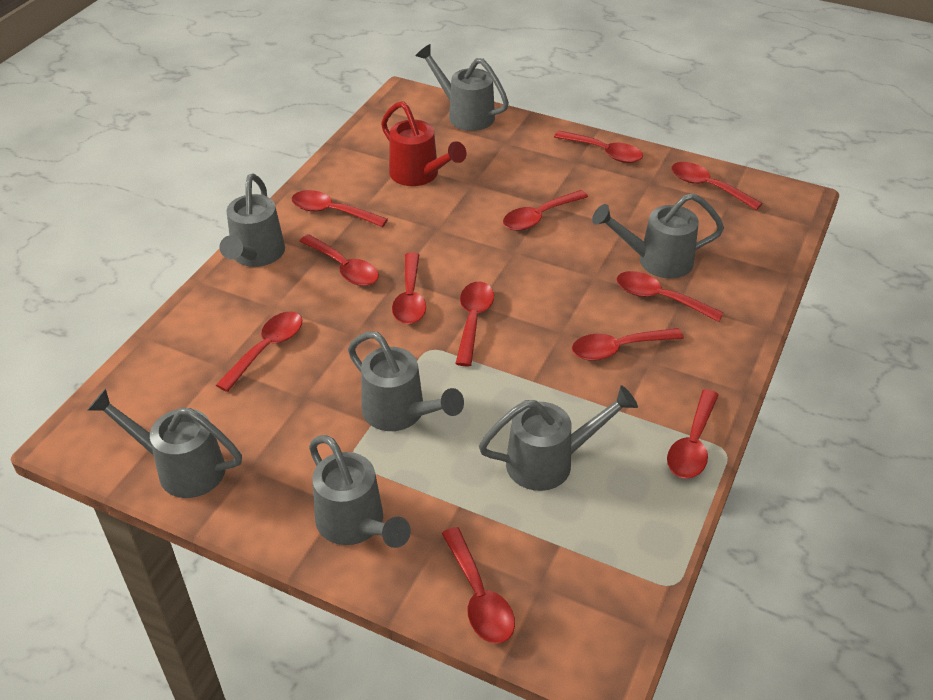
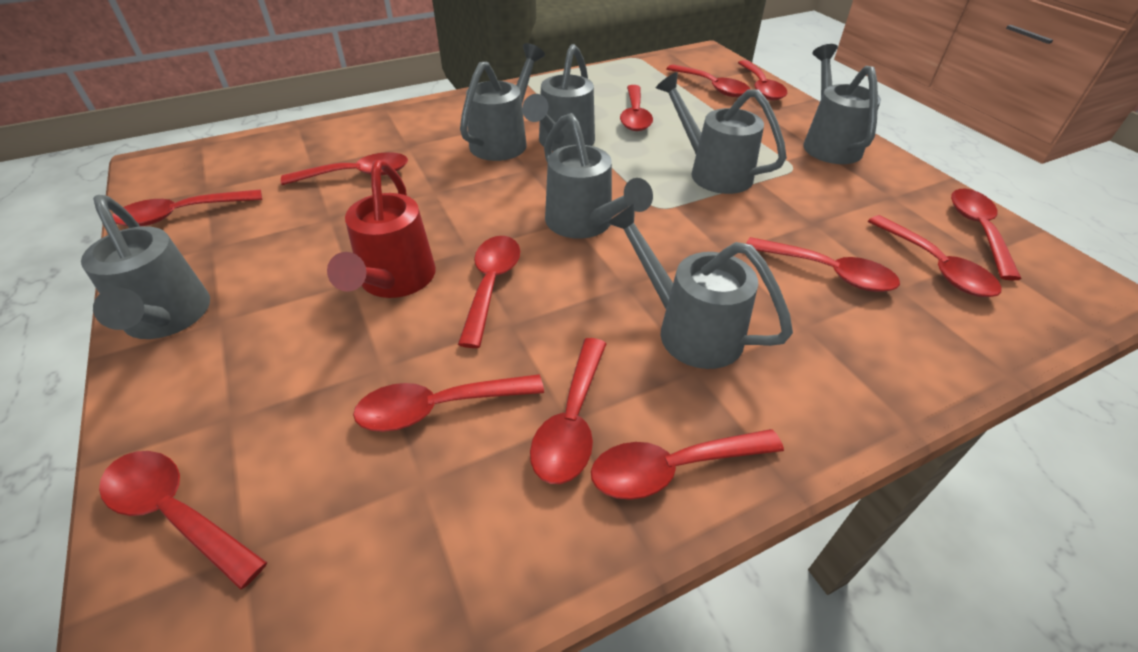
red spoon: 12 -> 13

